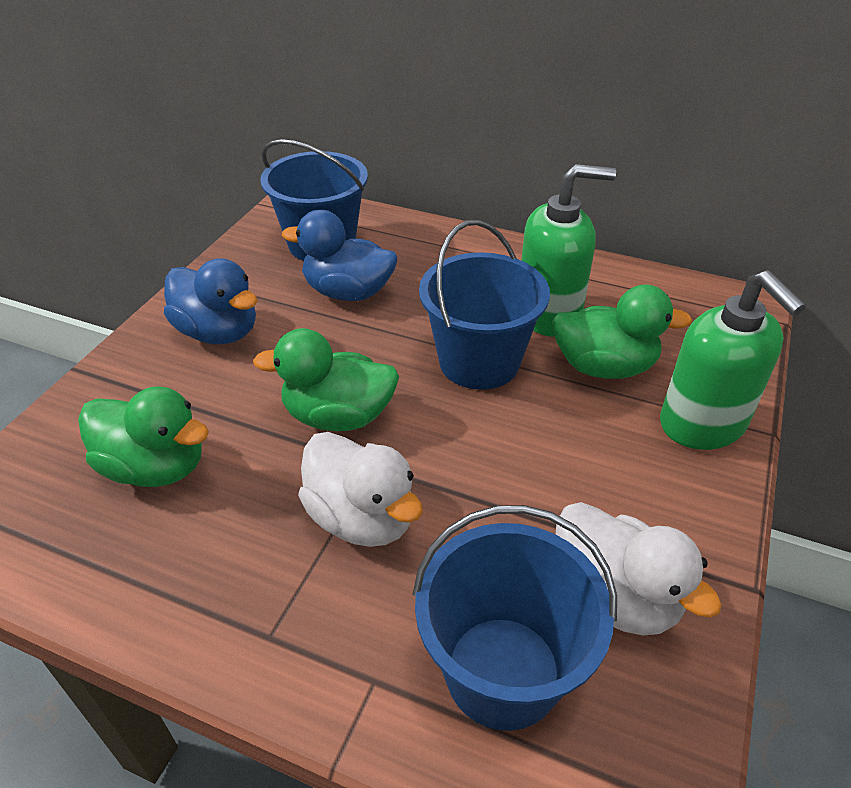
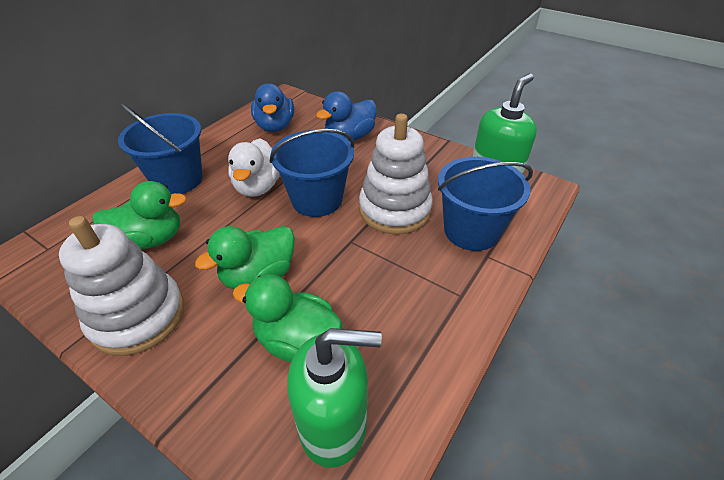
white duck: 2 -> 1
white stacking toy: 0 -> 2

